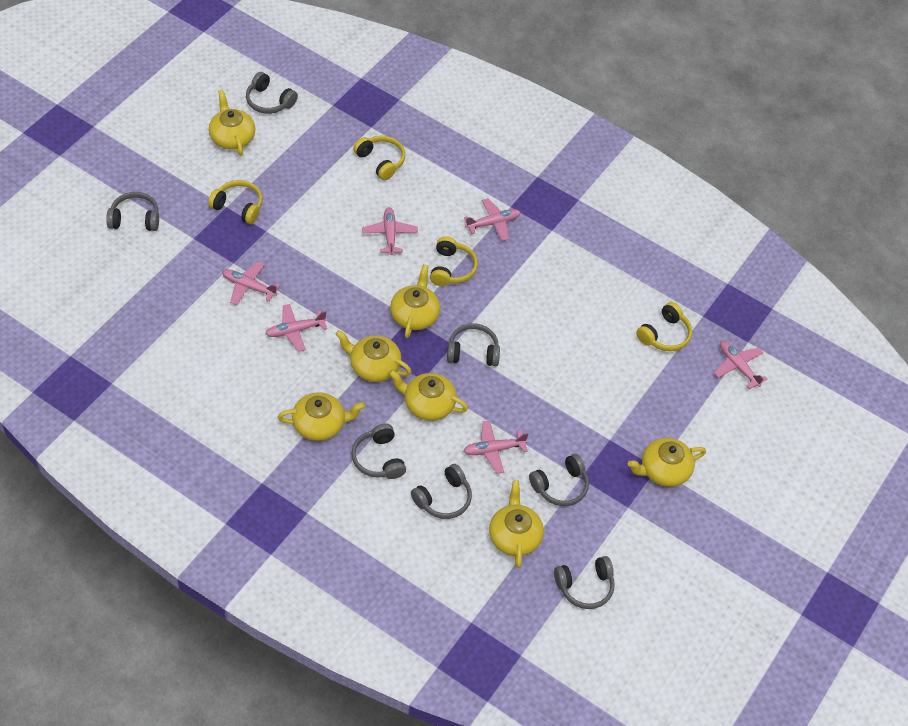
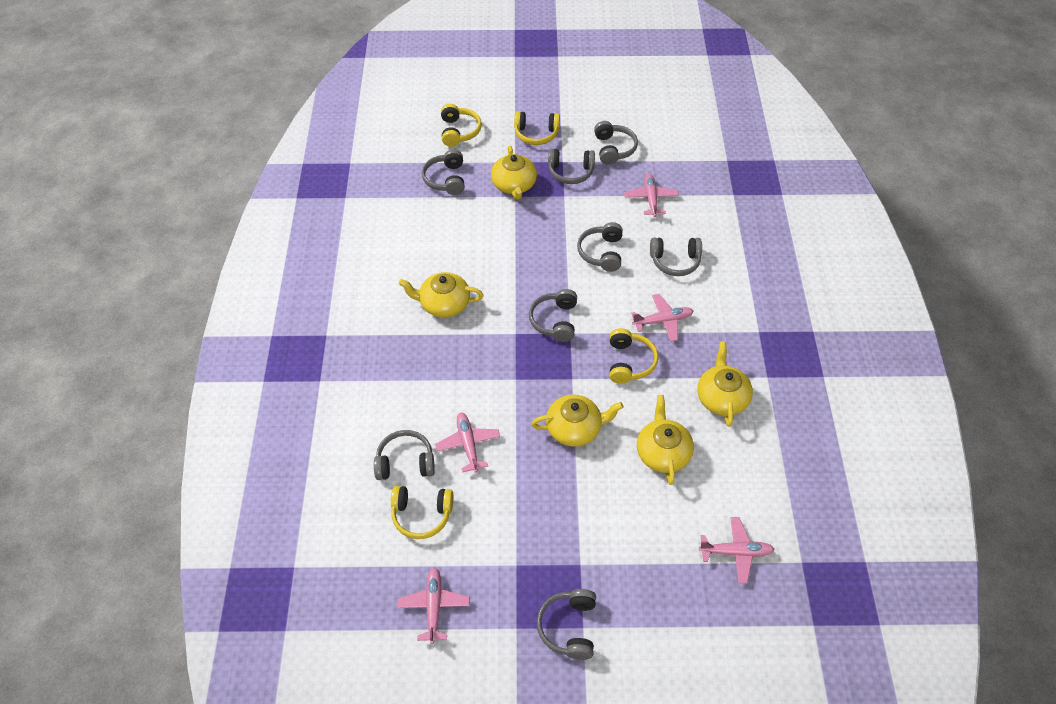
grey headphones: 7 -> 8
pink plane: 6 -> 5
yellow teapot: 7 -> 5

